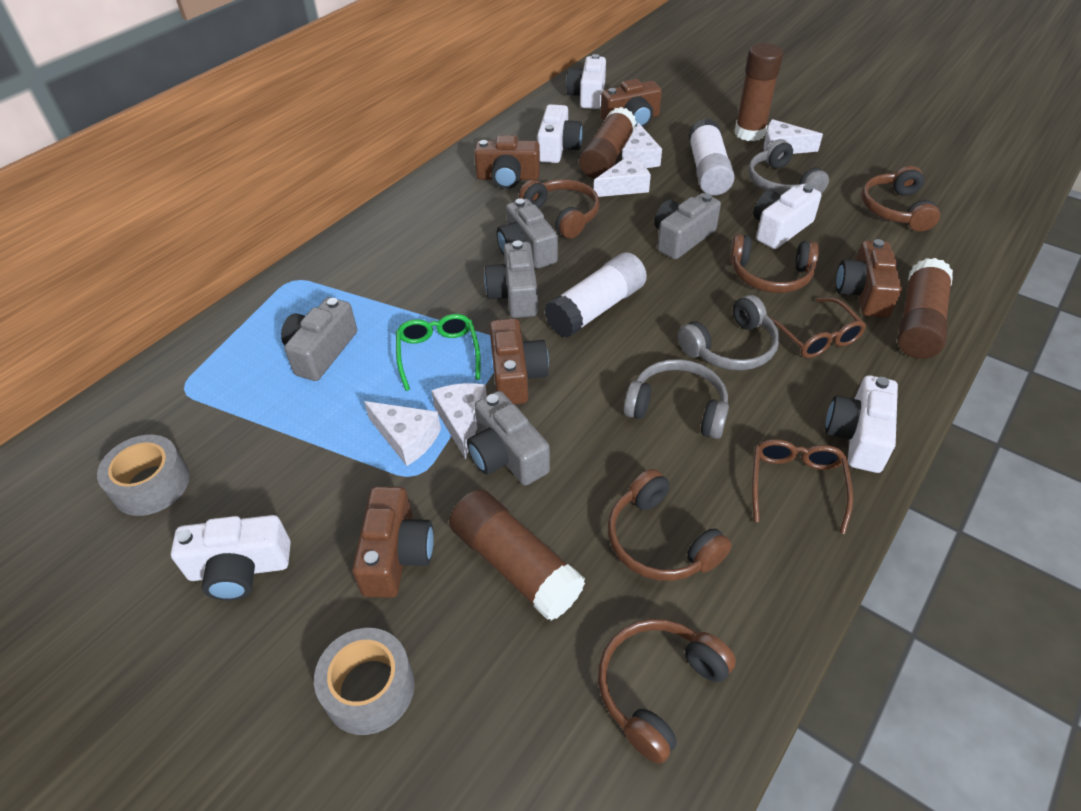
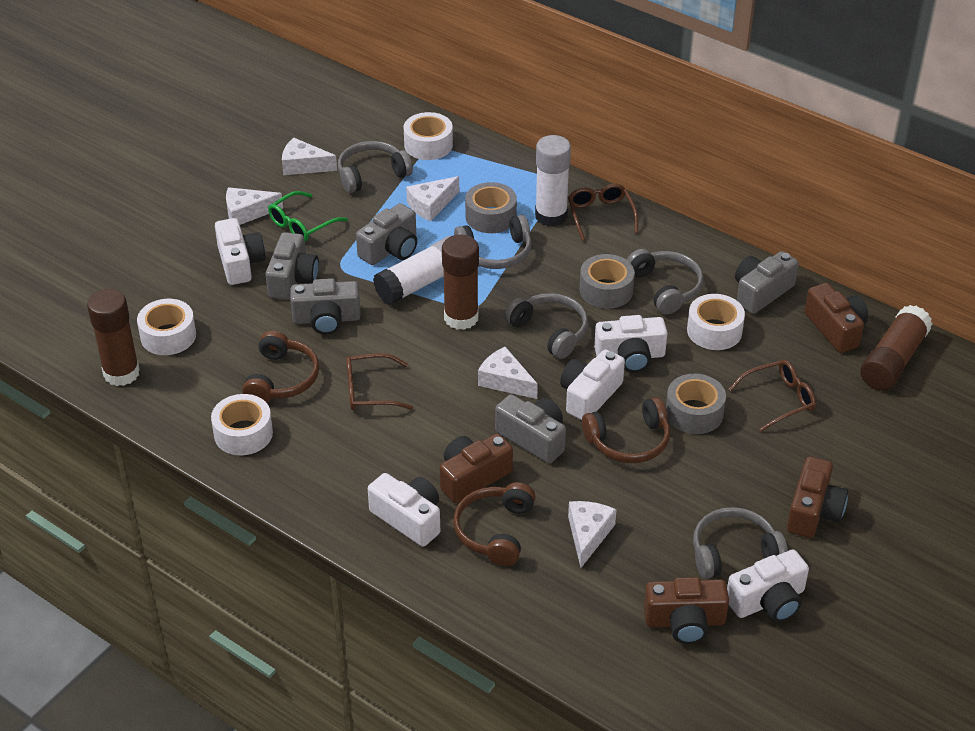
brown camera: 5 -> 4
brown glasses: 2 -> 3
brown glue stick: 4 -> 3
brown headphones: 5 -> 3
grey headphones: 3 -> 5
grey tape: 2 -> 3
white tape: 0 -> 4

